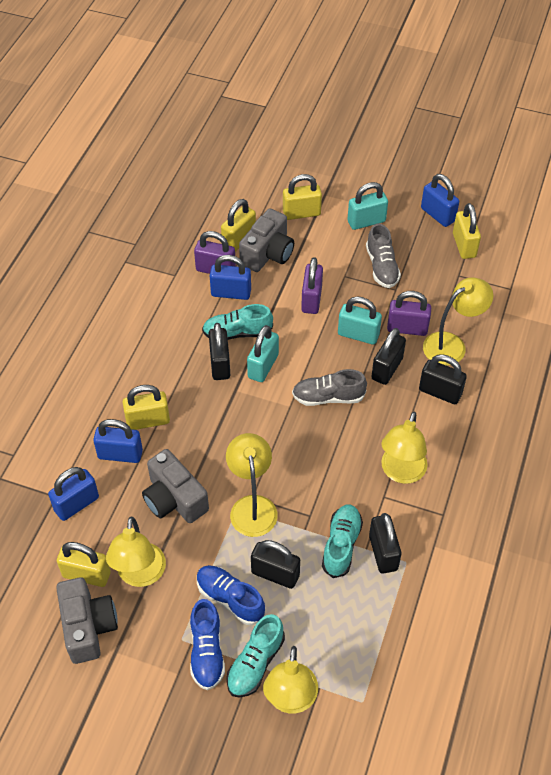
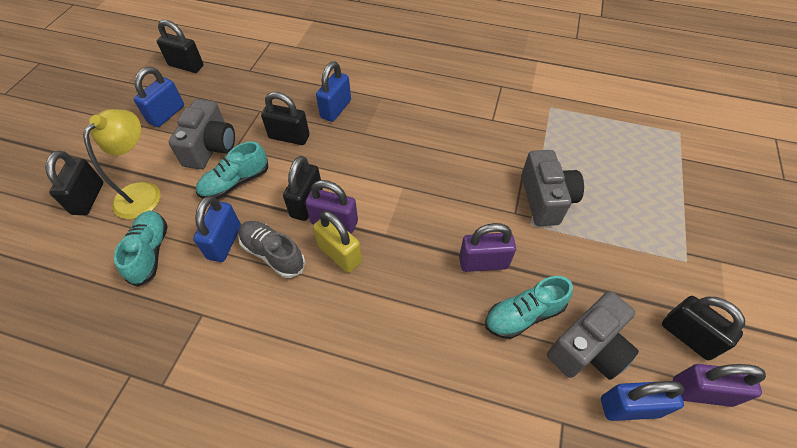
blue shoe: 2 -> 0
grey shoe: 2 -> 1
turquoise padlock: 3 -> 0
yellow lamp: 5 -> 1
yellow padlock: 5 -> 1

